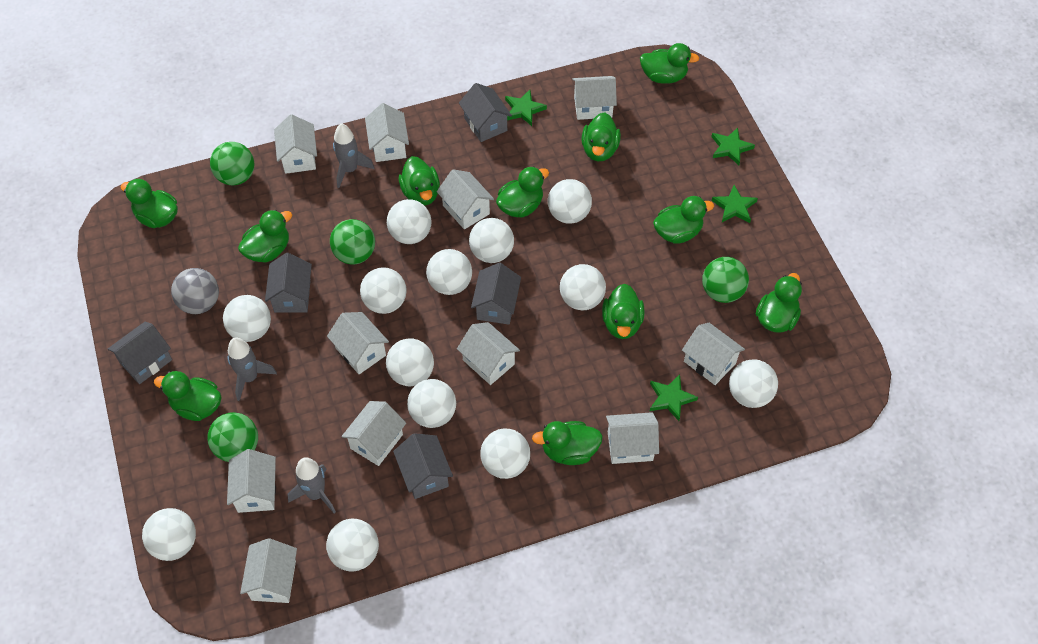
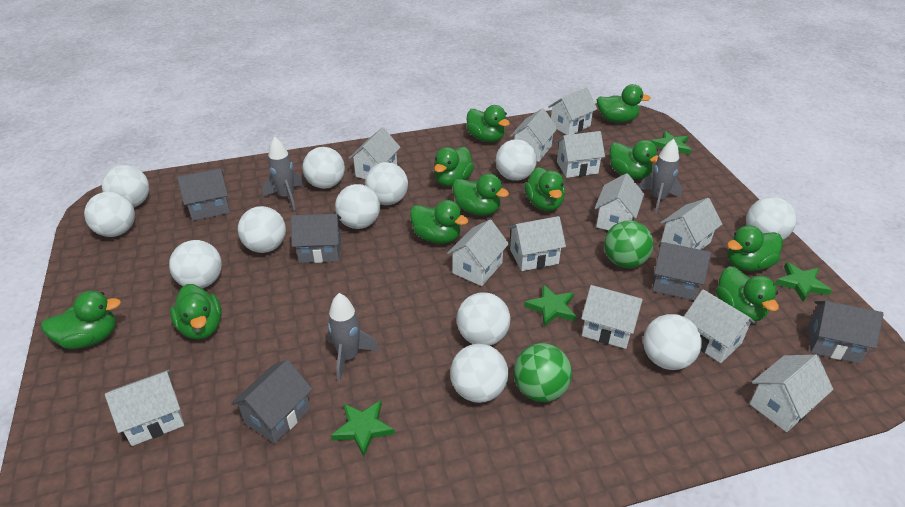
green ball: 4 -> 2
grey ball: 1 -> 0
white ball: 13 -> 12
white house: 11 -> 12

